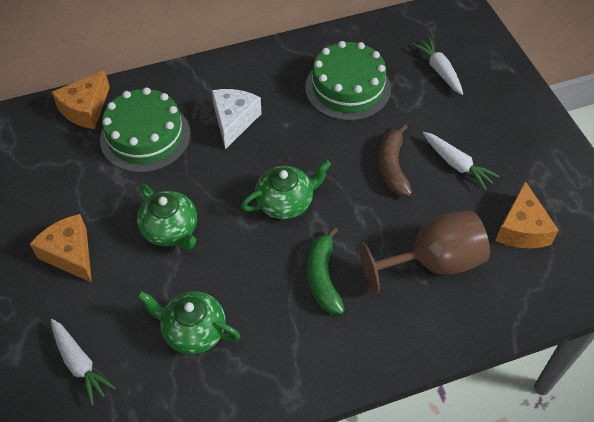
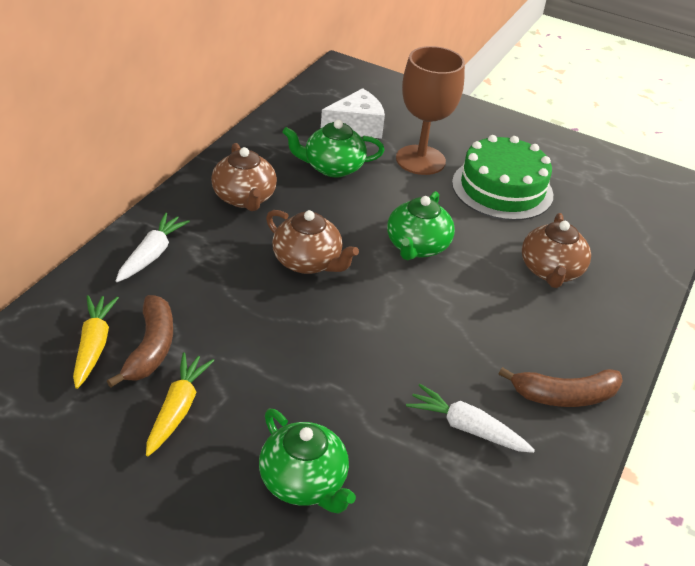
brown banana: 1 -> 2
brown teapot: 0 -> 3
green banana: 1 -> 0
green cake: 2 -> 1
orange cheese: 3 -> 0
white carrot: 3 -> 2
yellow carrot: 0 -> 2

